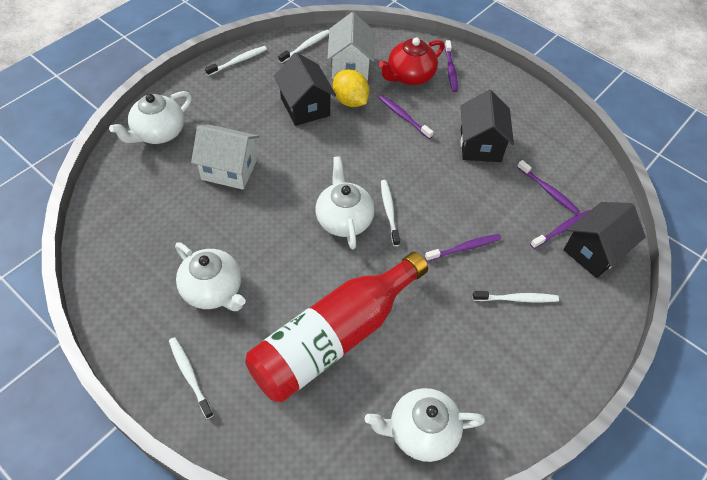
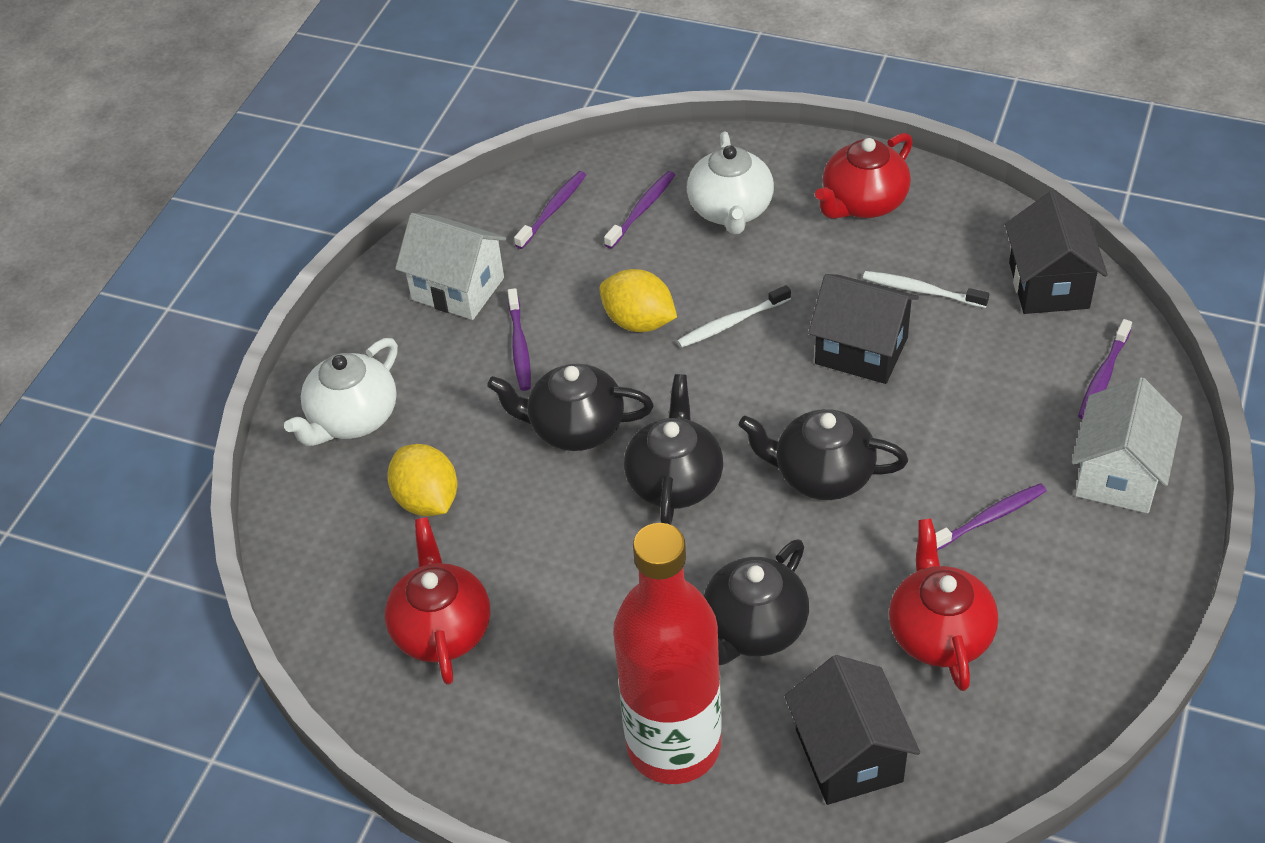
black teapot: 0 -> 4
red teapot: 1 -> 3
white teapot: 4 -> 2
white toothbrush: 5 -> 2
yellow lemon: 1 -> 2

